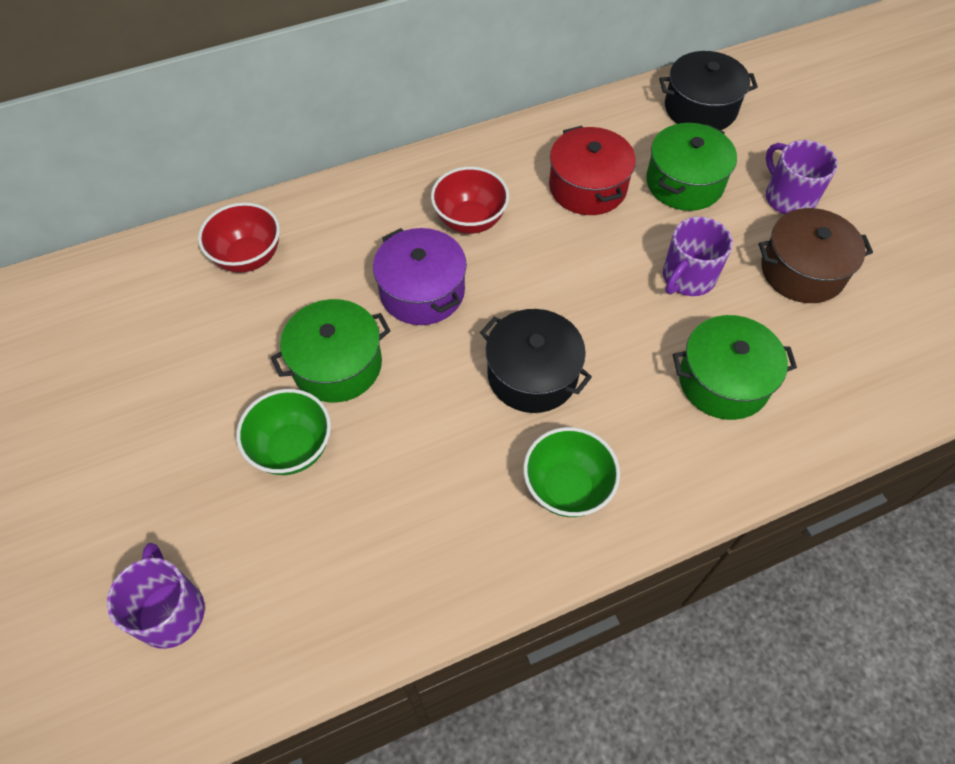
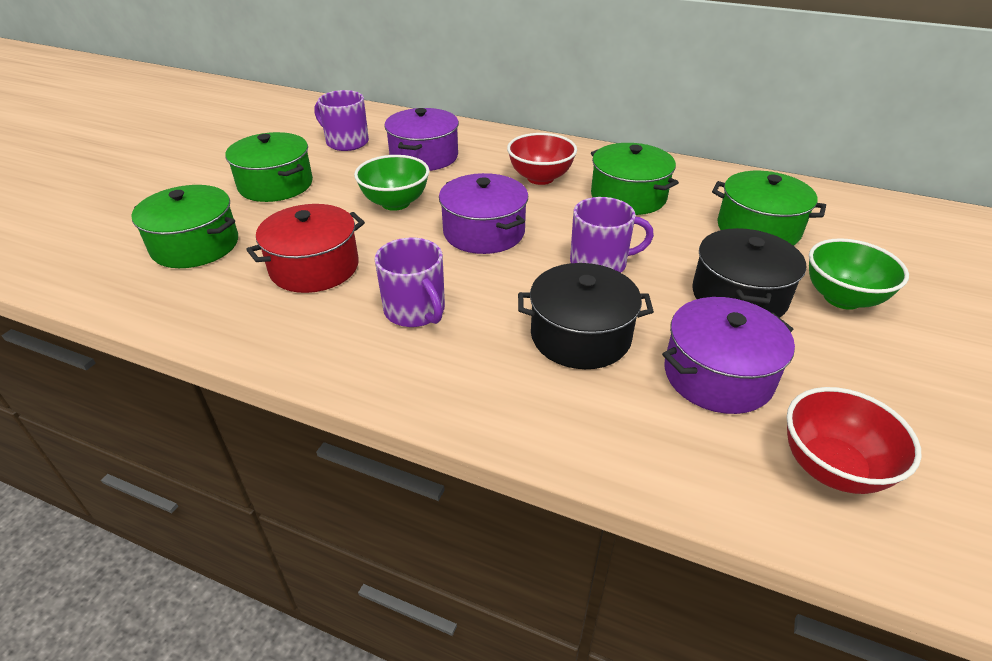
brown pot: 1 -> 0
green pot: 3 -> 4
purple pot: 1 -> 3

